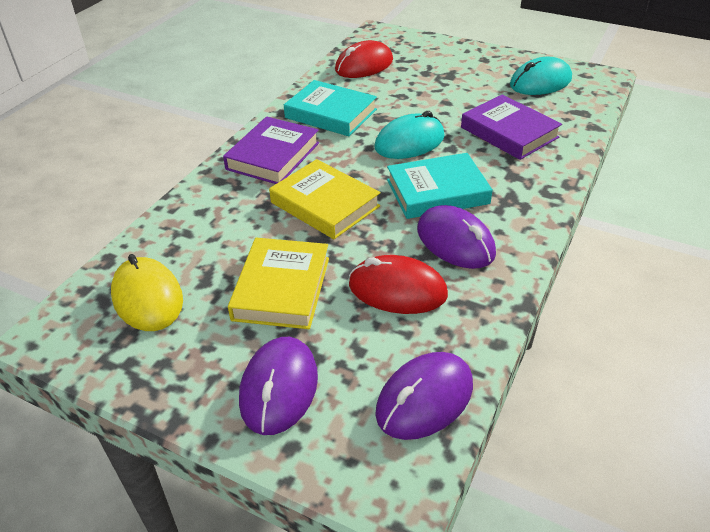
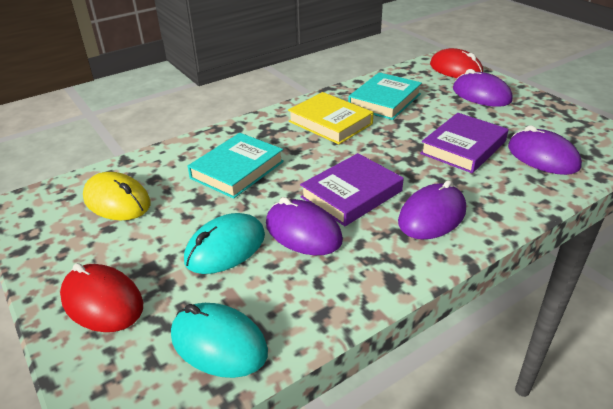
purple mouse: 3 -> 4
yellow book: 2 -> 1

